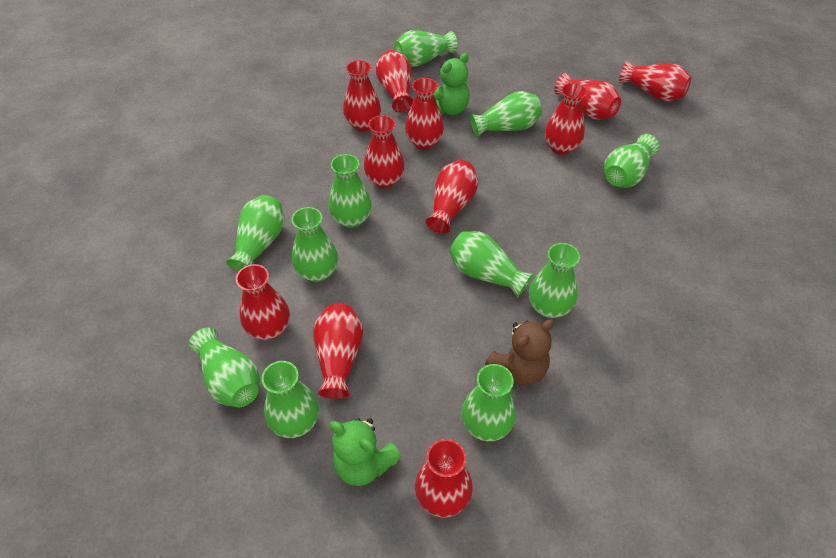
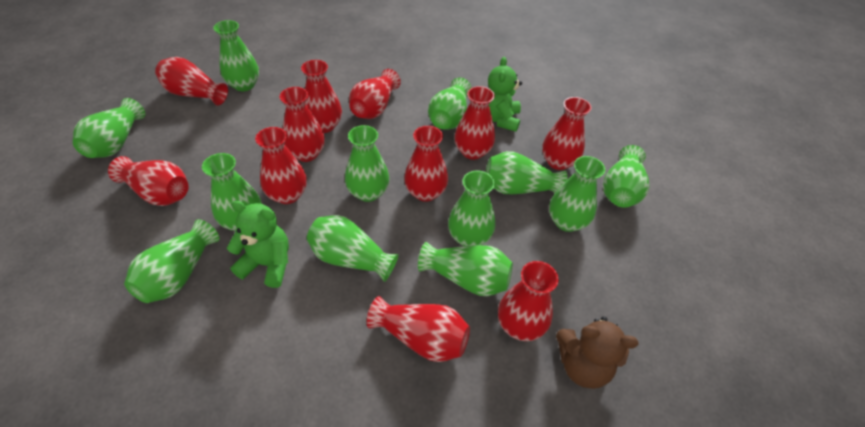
green vase: 11 -> 12

